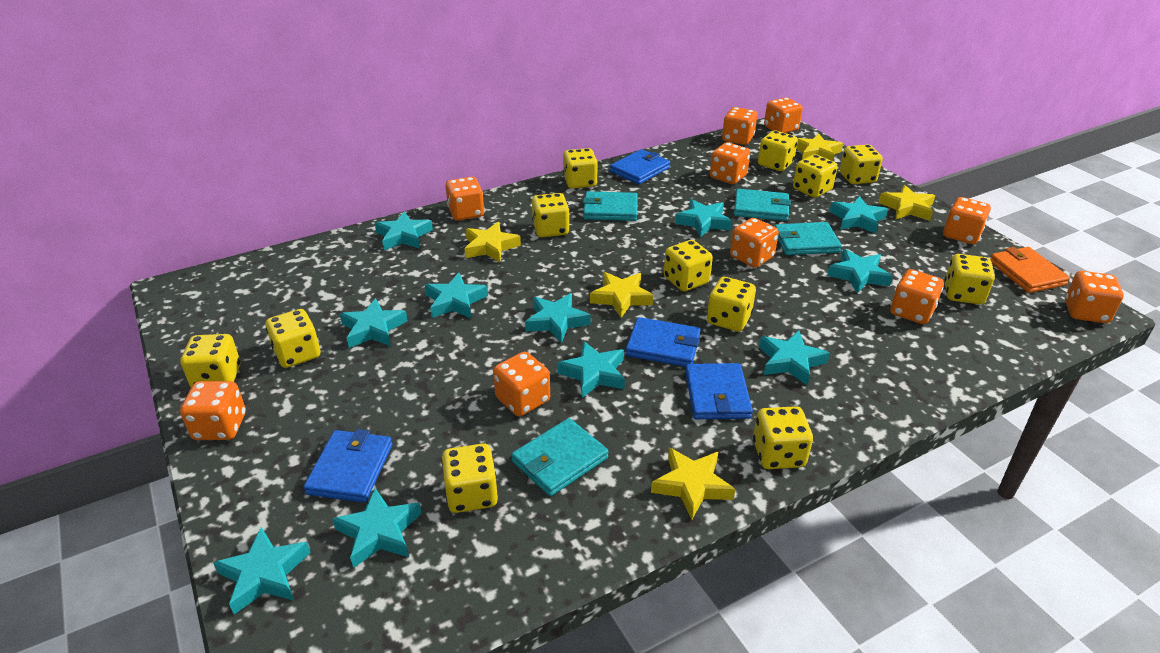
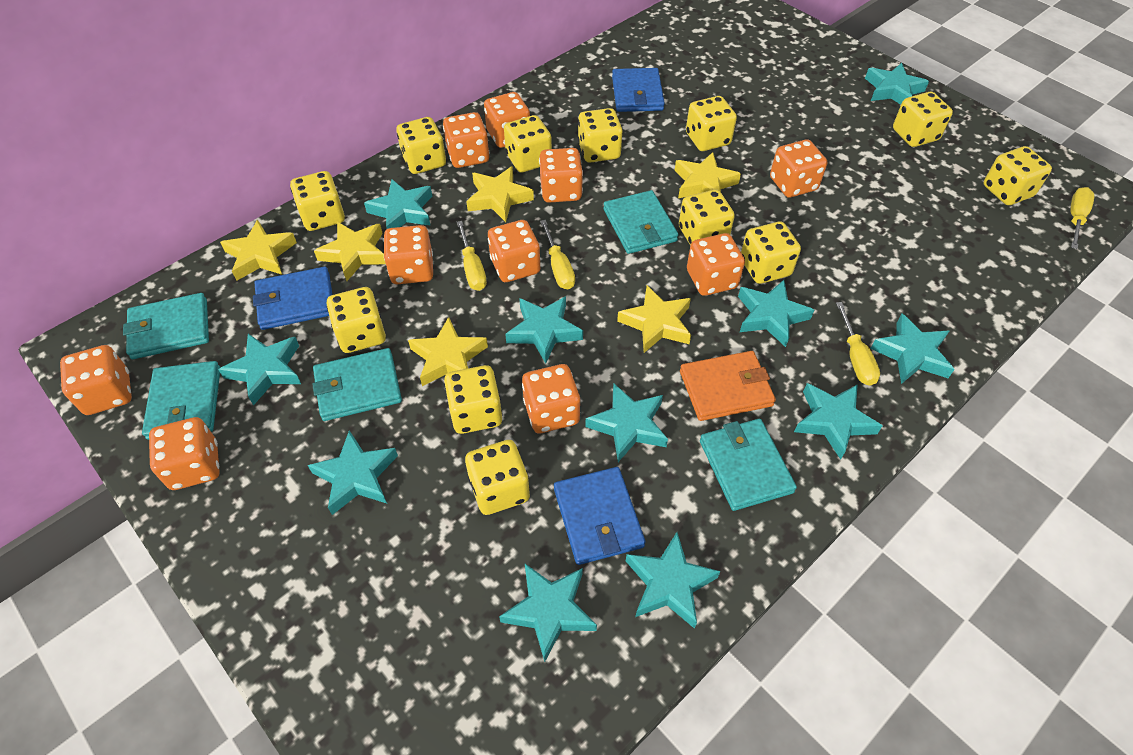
blue wallet: 4 -> 3
turquoise wallet: 4 -> 5
yellow screwdriver: 0 -> 4
yellow star: 5 -> 6

